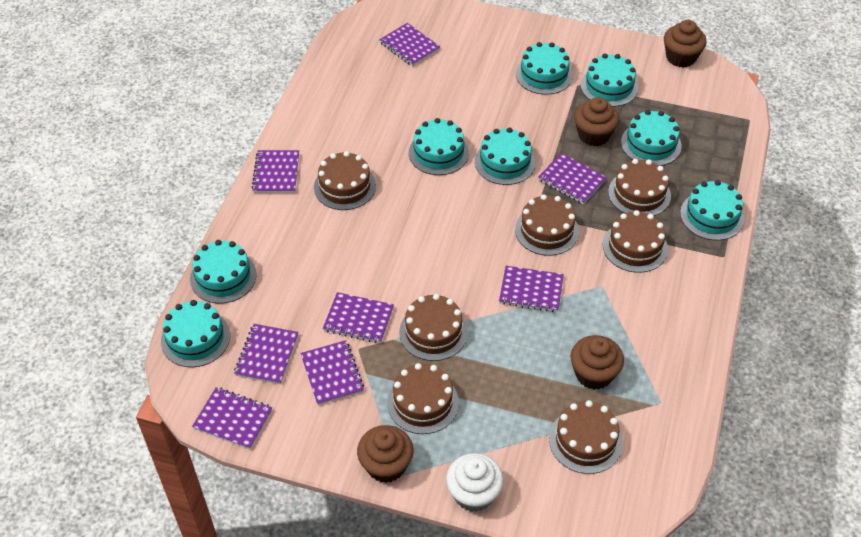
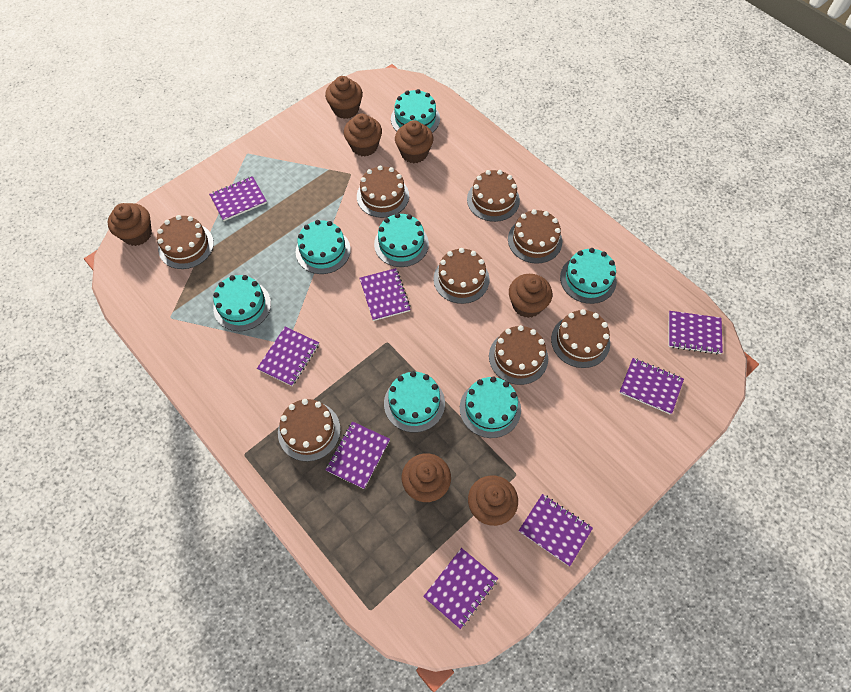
brown cake: 7 -> 8
brown cupcake: 4 -> 7
turquoise cake: 8 -> 7
white cupcake: 1 -> 0

